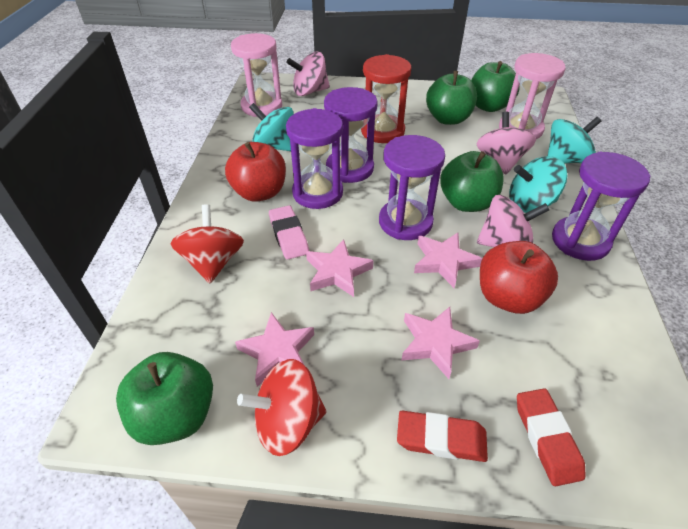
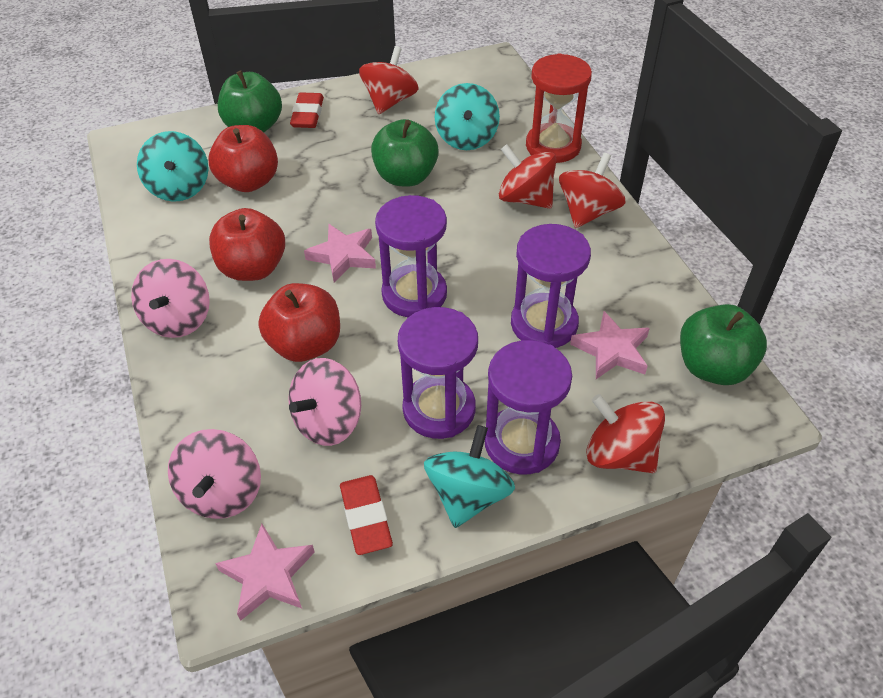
green apple: 4 -> 3
pink eraser: 1 -> 0
pink hourglass: 2 -> 0
pink star: 4 -> 3
red apple: 2 -> 3
red spinning top: 2 -> 4

